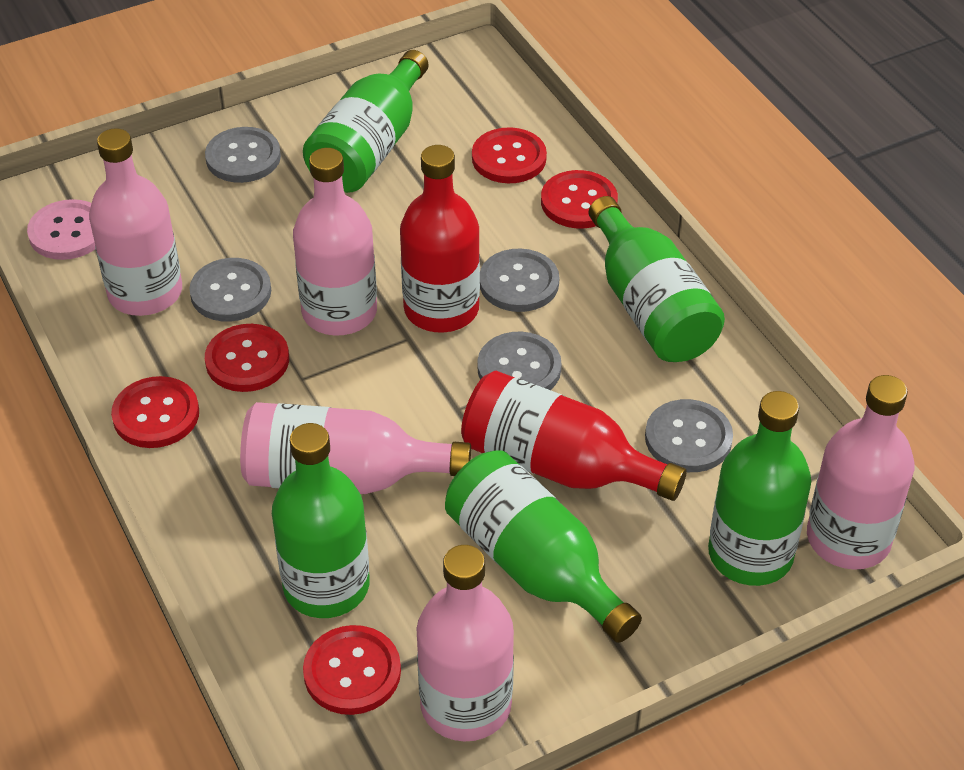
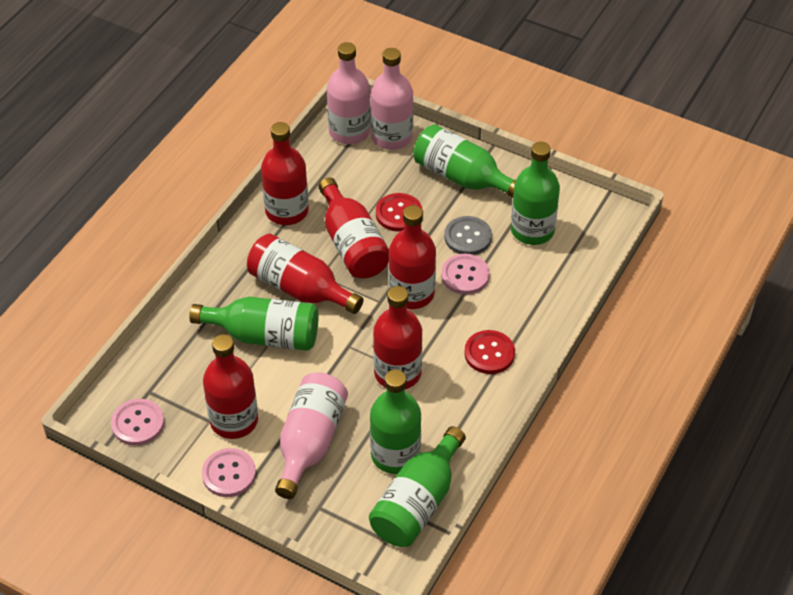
grey button: 5 -> 1
pink bottle: 5 -> 3
pink button: 1 -> 3
red bottle: 2 -> 6
red button: 5 -> 2

